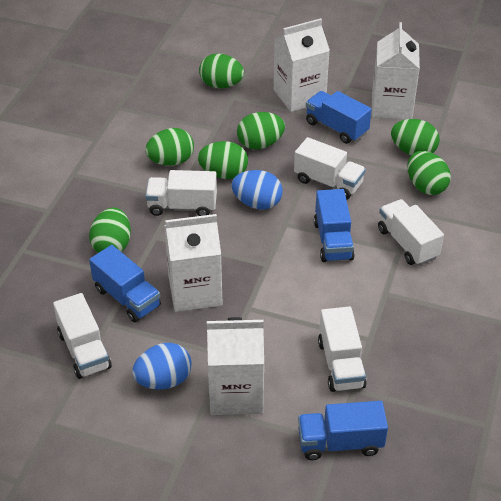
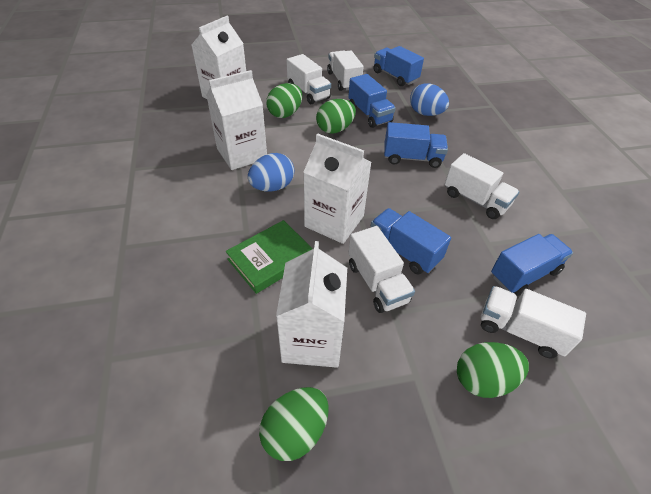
blue truck: 4 -> 5
green book: 0 -> 1
green egg: 7 -> 4

